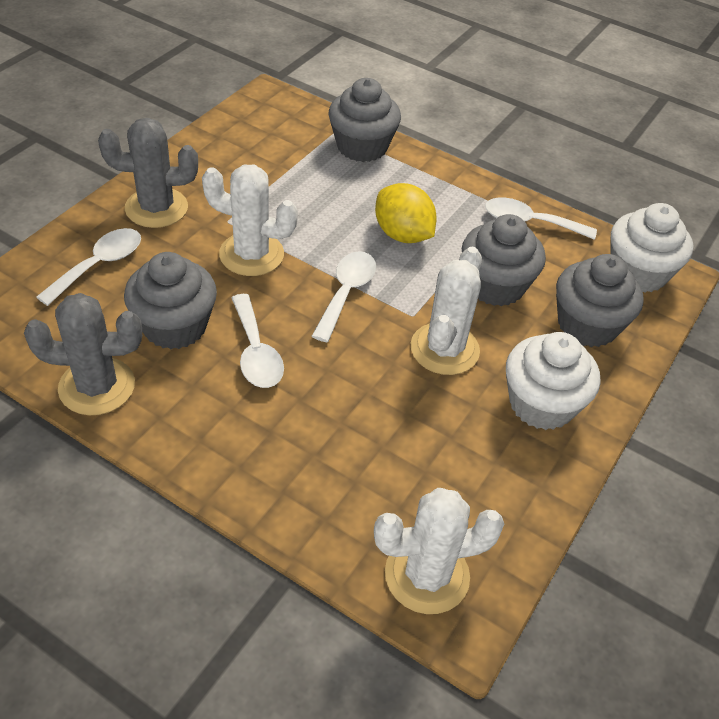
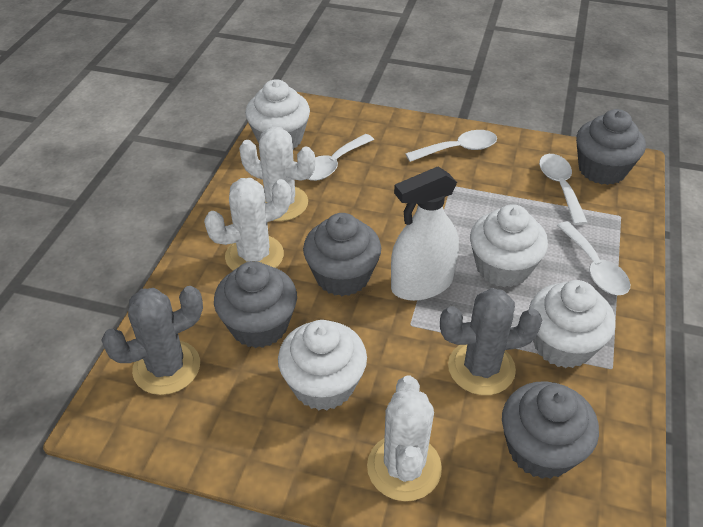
white cupcake: 2 -> 4
white spray bottle: 0 -> 1
yellow lemon: 1 -> 0

